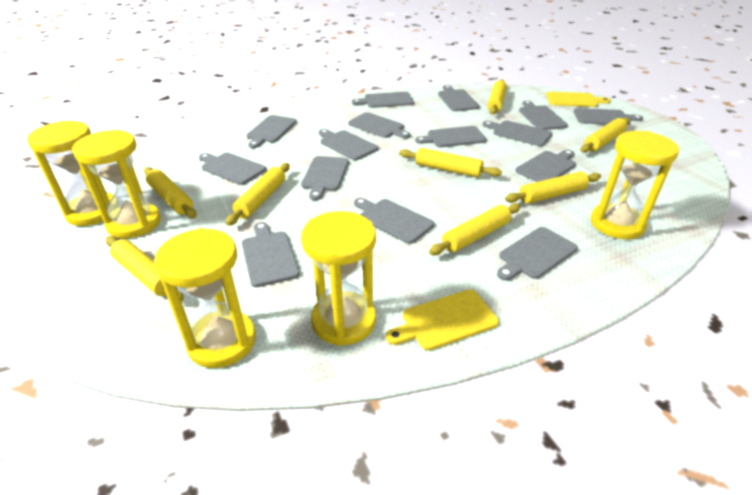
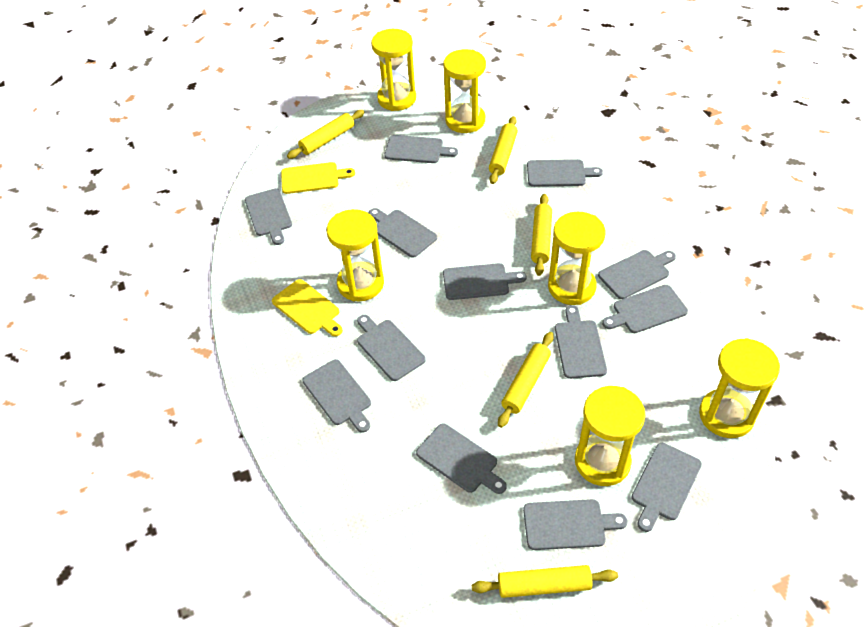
grey cutting board: 15 -> 13
yellow hourglass: 5 -> 6
yellow rolling pin: 8 -> 5

